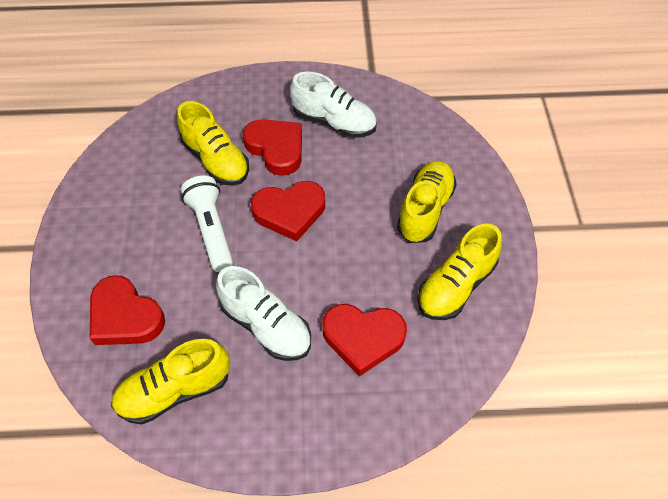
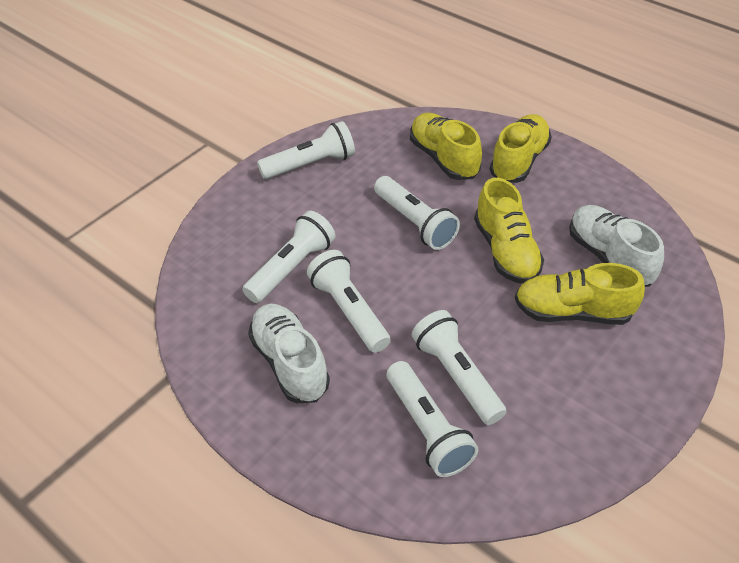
red heart: 4 -> 0
white flashlight: 1 -> 6

